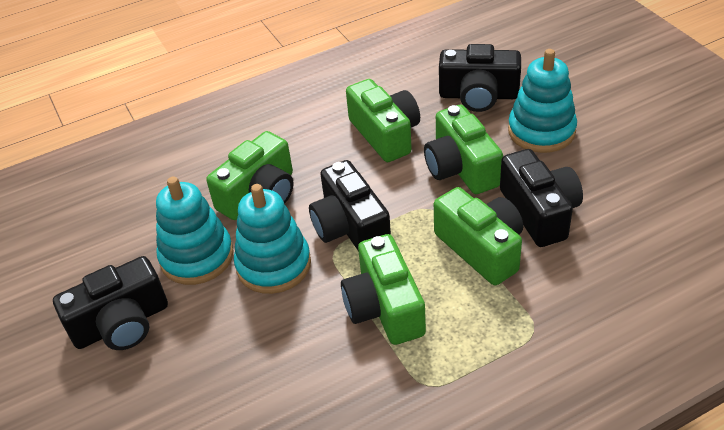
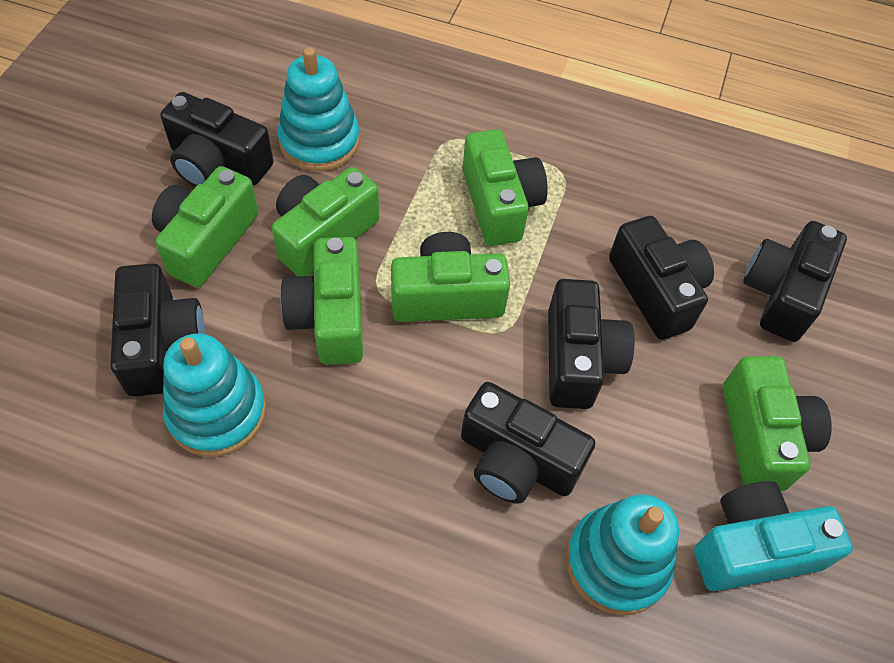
black camera: 4 -> 6
green camera: 5 -> 6
turquoise camera: 0 -> 1

